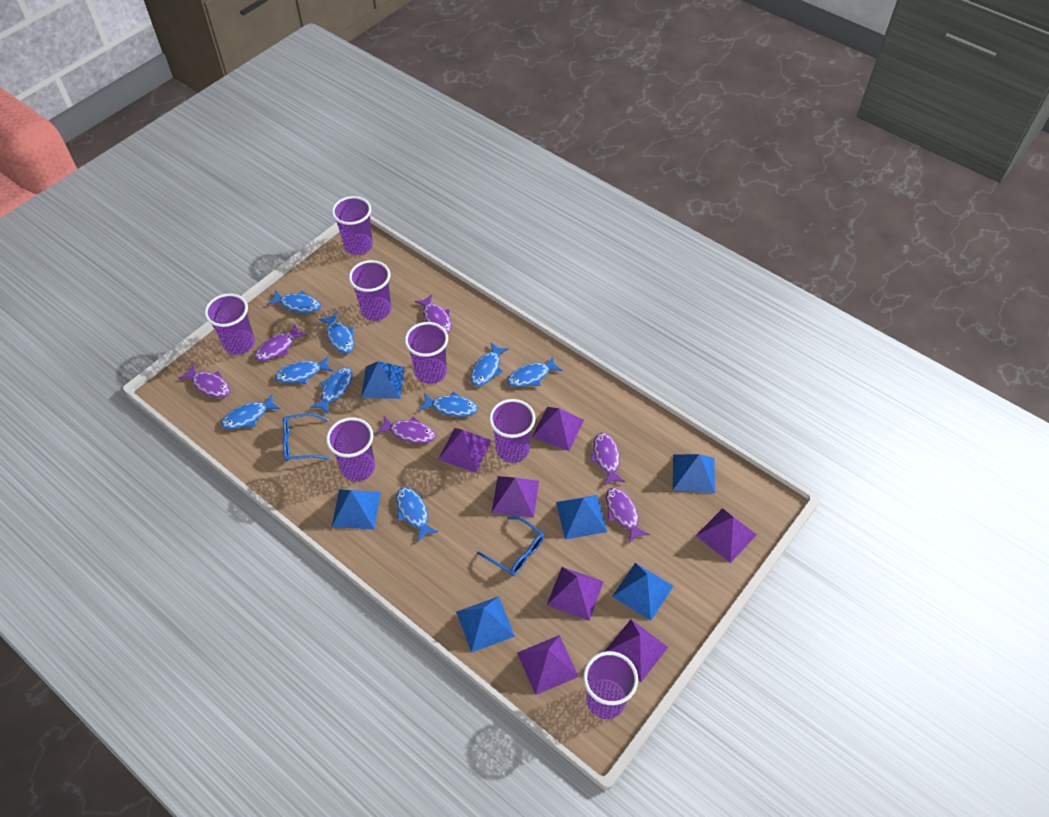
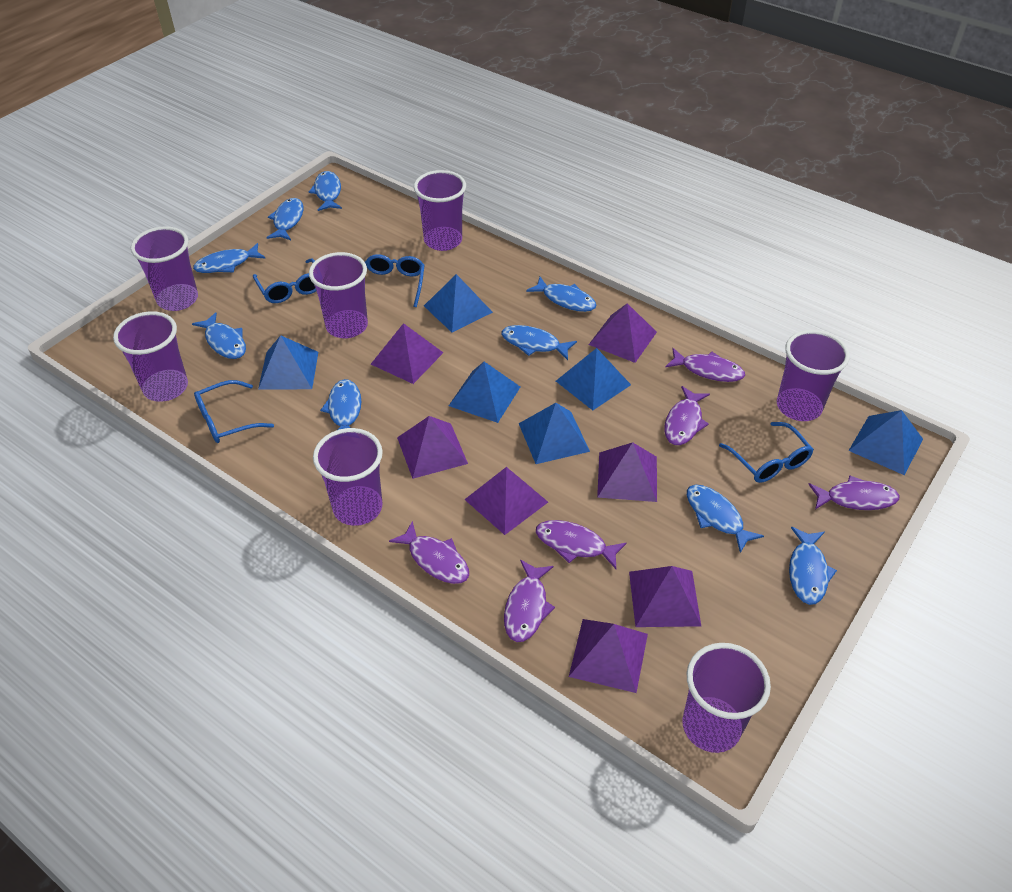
blue glasses: 2 -> 4

